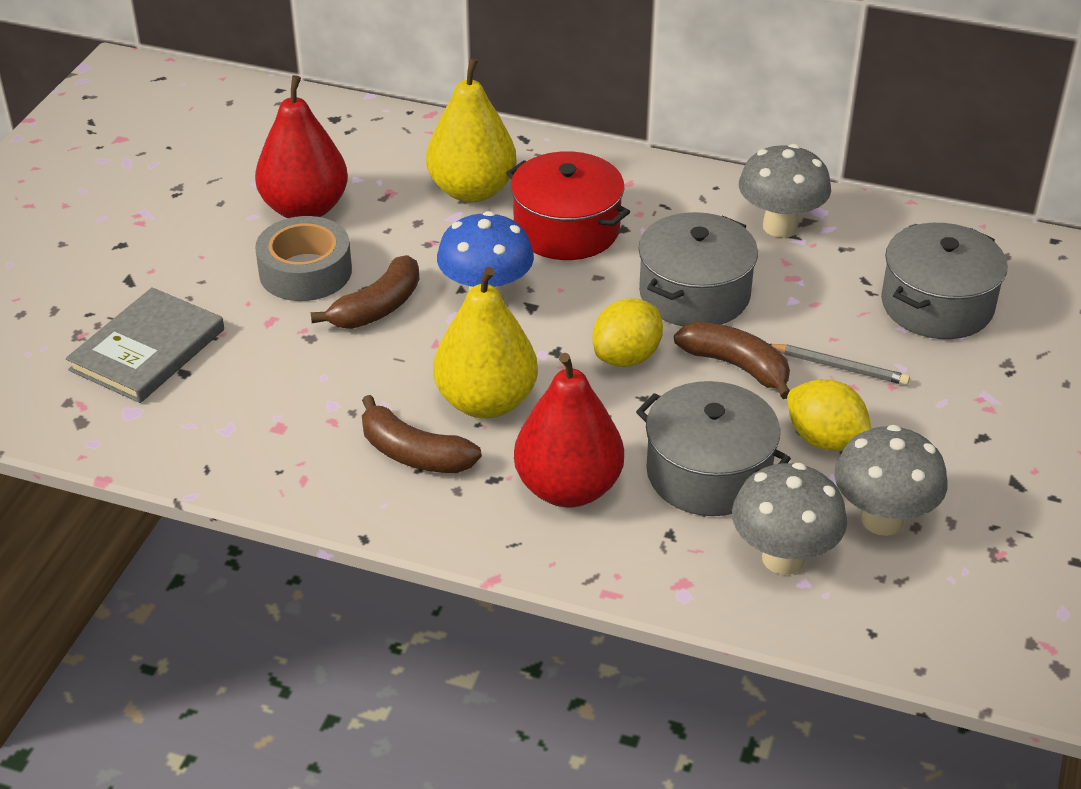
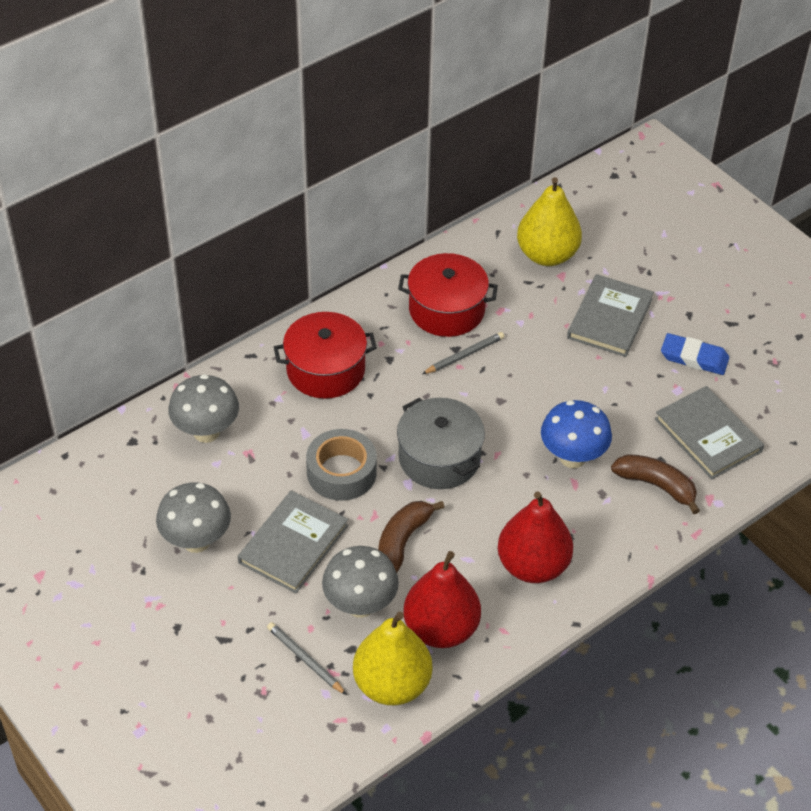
blue eraser: 0 -> 1
brown banana: 3 -> 2
grey book: 1 -> 3
grey pencil: 1 -> 2
grey pot: 3 -> 1
red pot: 1 -> 2
yellow lemon: 2 -> 0

